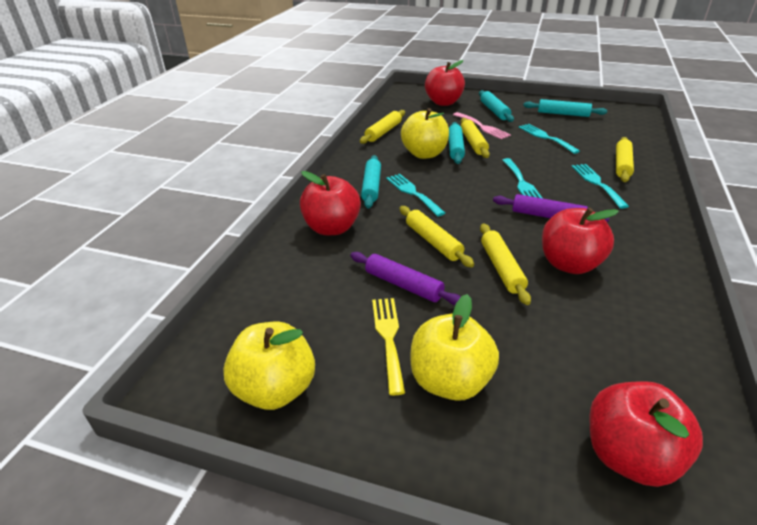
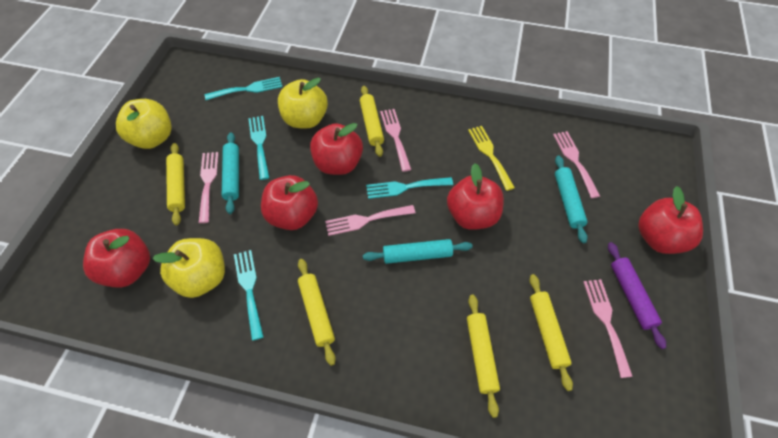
pink fork: 1 -> 5
purple rolling pin: 2 -> 1
red apple: 4 -> 5
turquoise rolling pin: 4 -> 3

